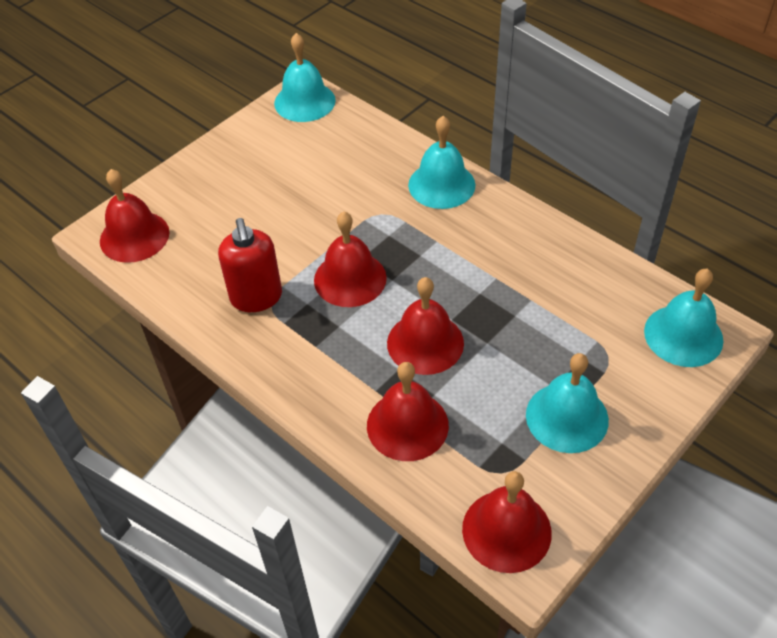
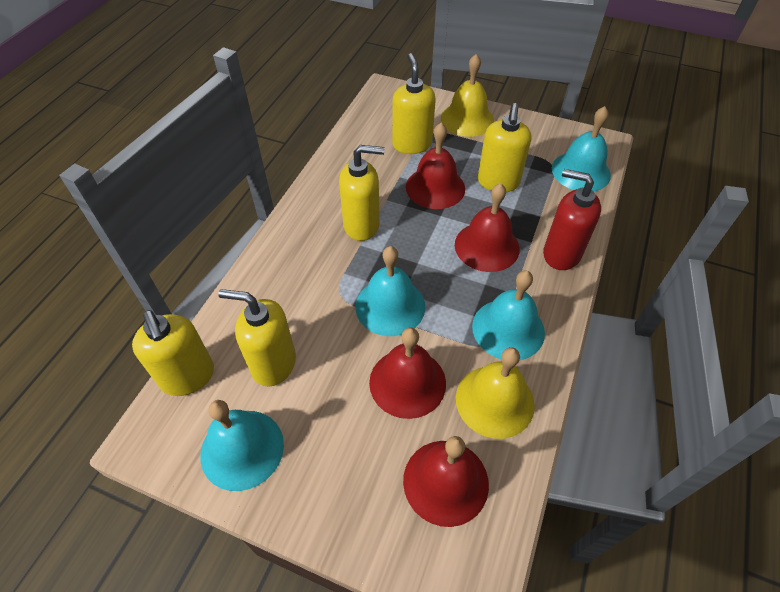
red bell: 5 -> 4
yellow bell: 0 -> 2
yellow soap dispenser: 0 -> 5

